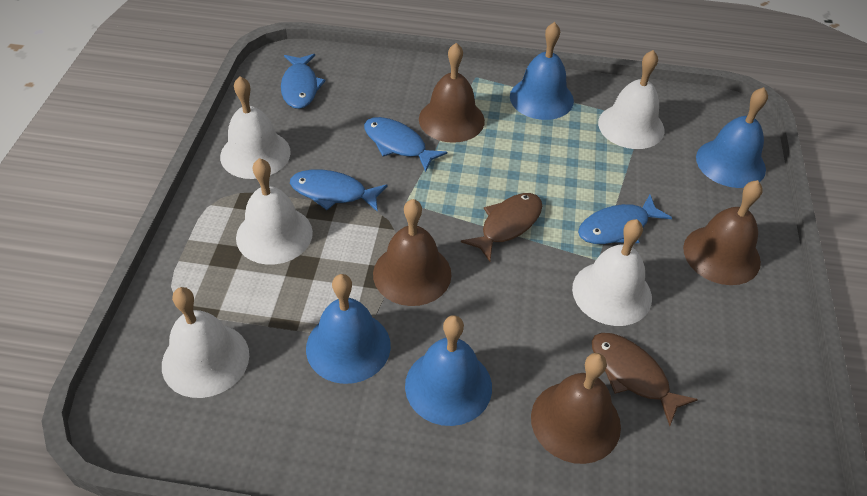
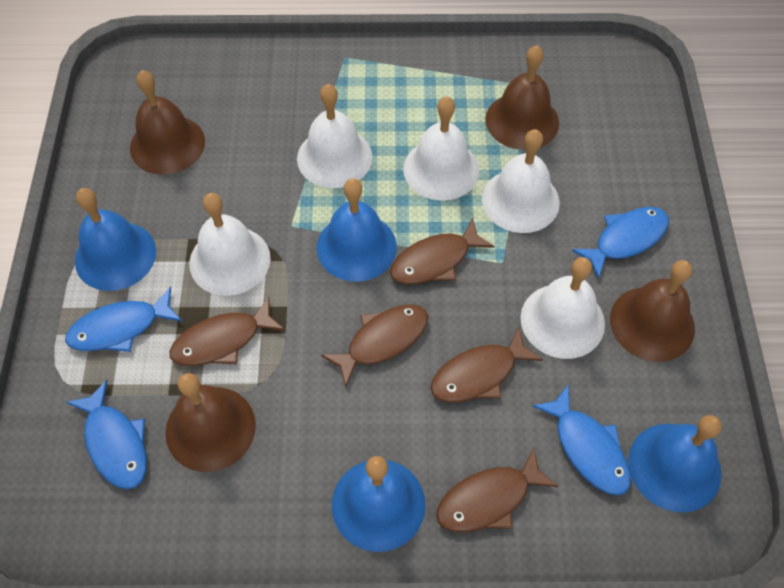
brown fish: 2 -> 5

